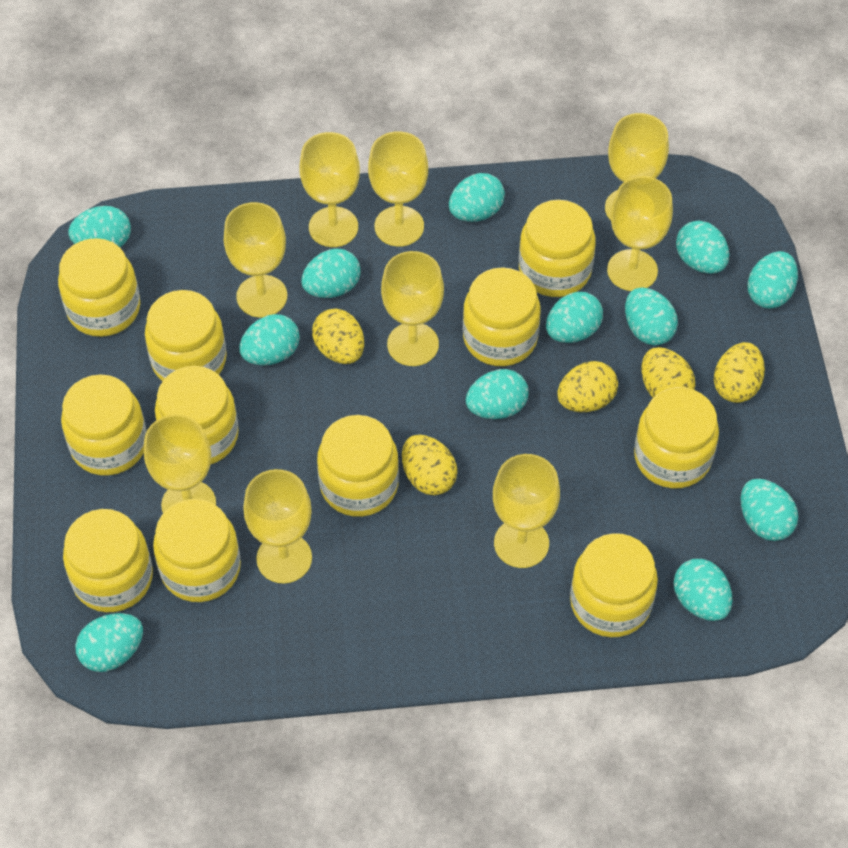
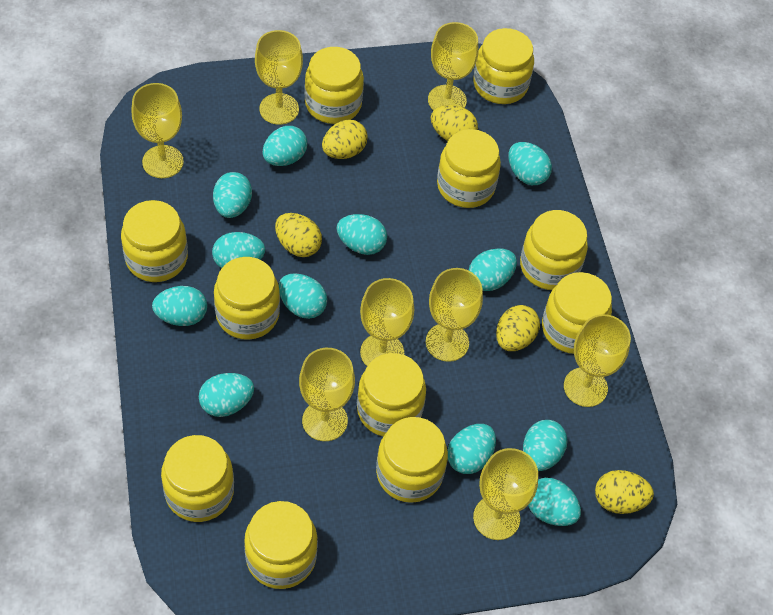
yellow goblet: 9 -> 8

